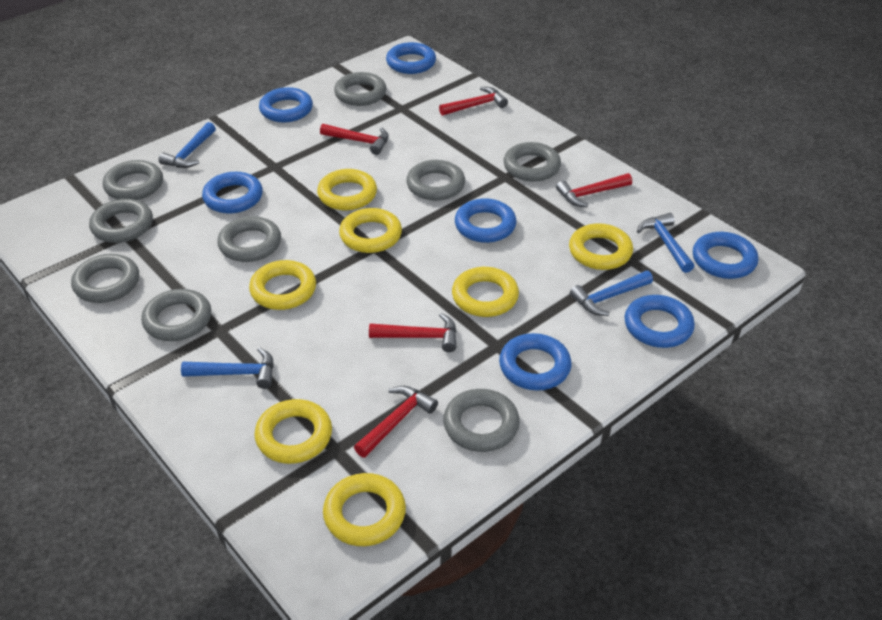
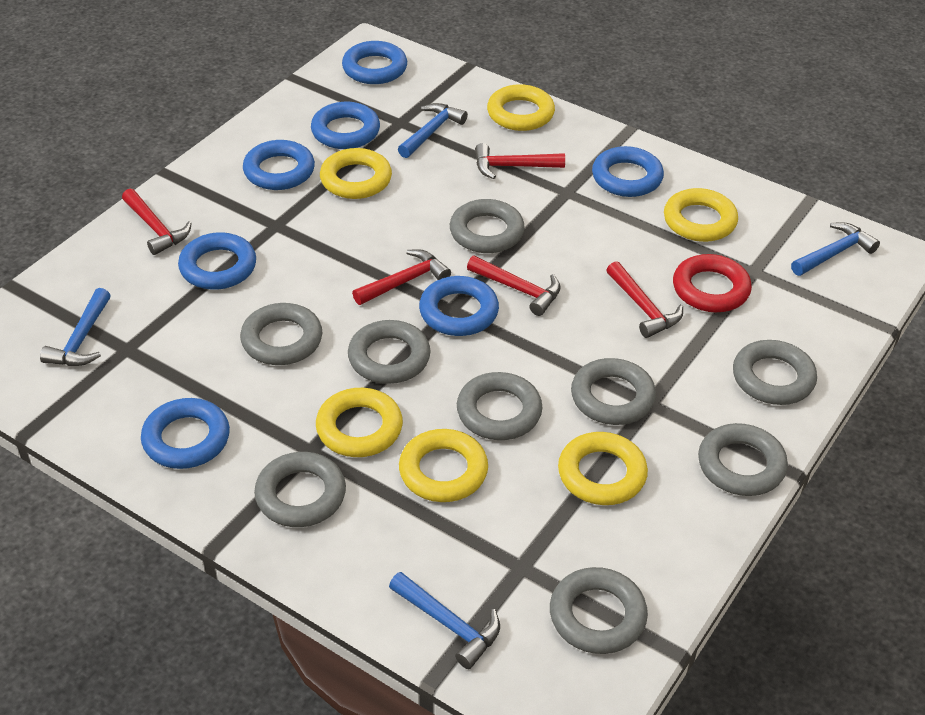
red ring: 0 -> 1
yellow ring: 7 -> 6

